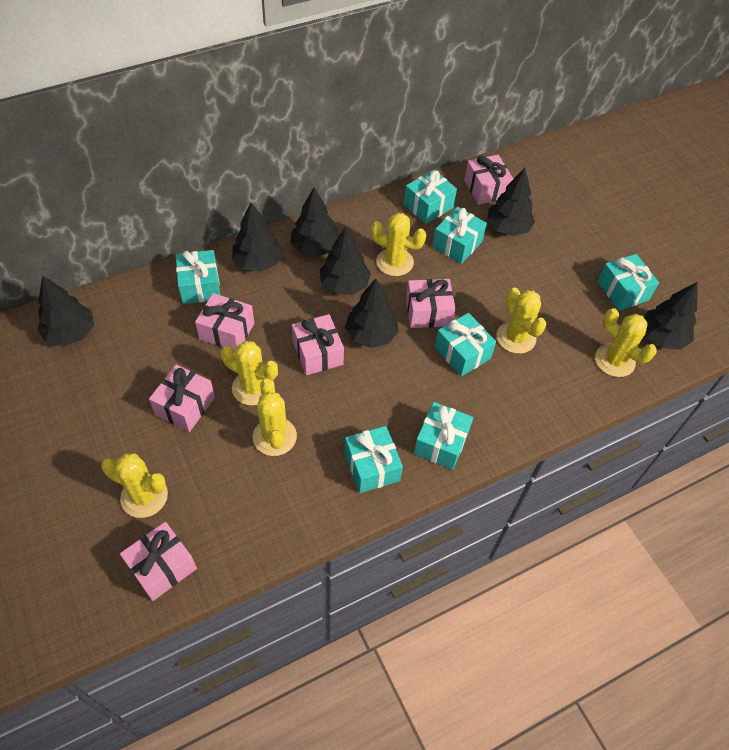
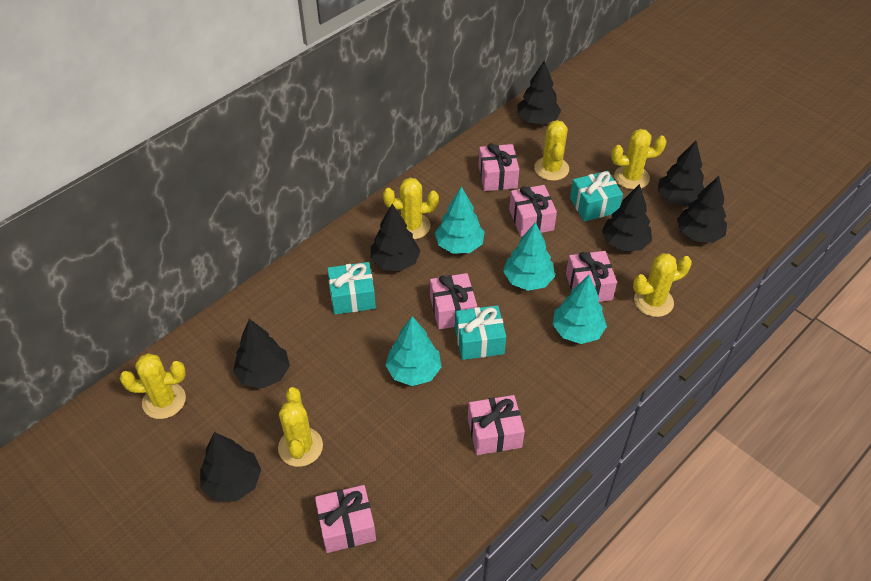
turquoise gift: 7 -> 3
turquoise tree: 0 -> 4

